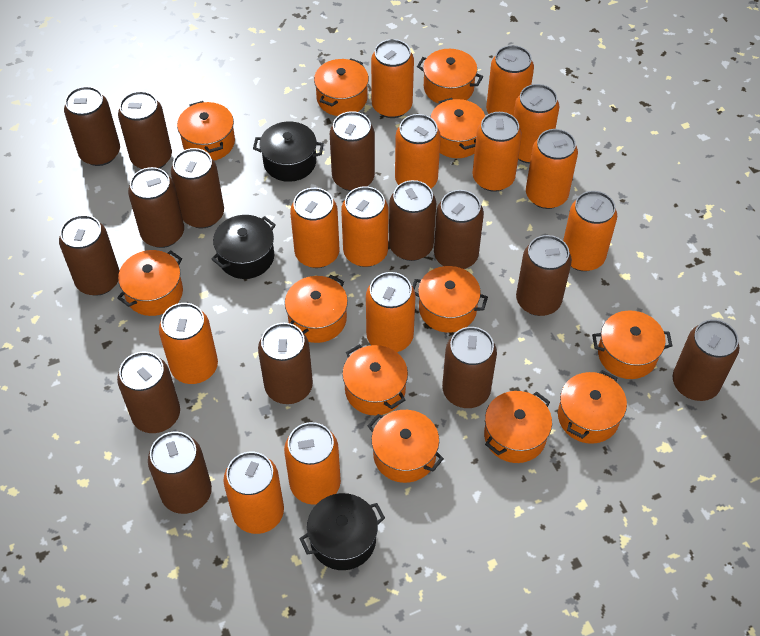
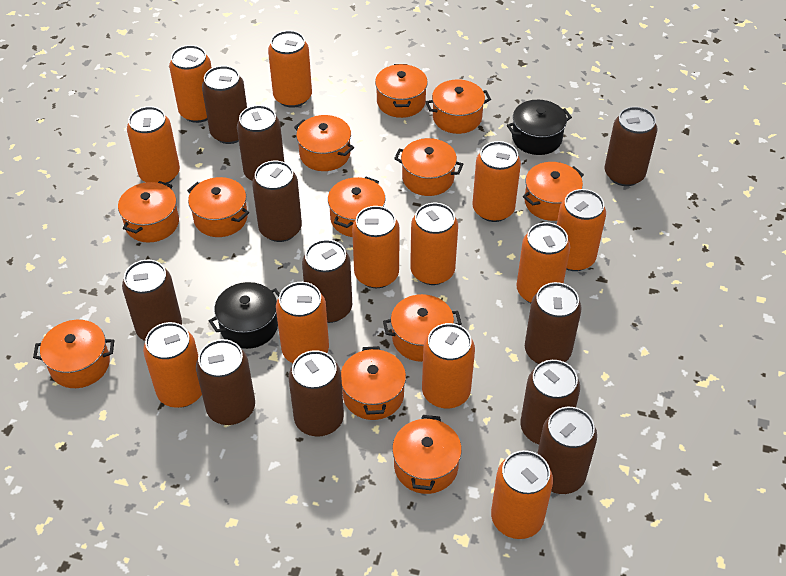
black pot: 3 -> 2
brown can: 14 -> 11
orange can: 13 -> 12

